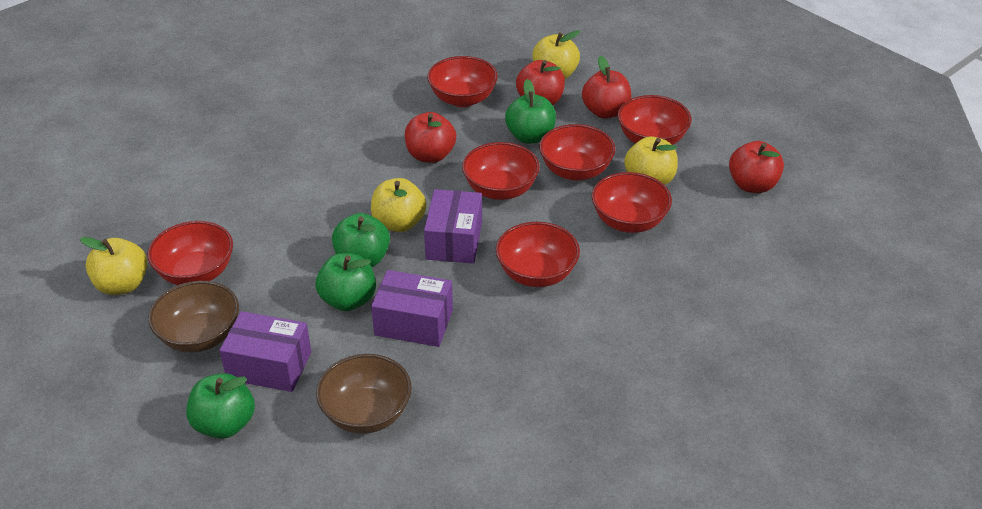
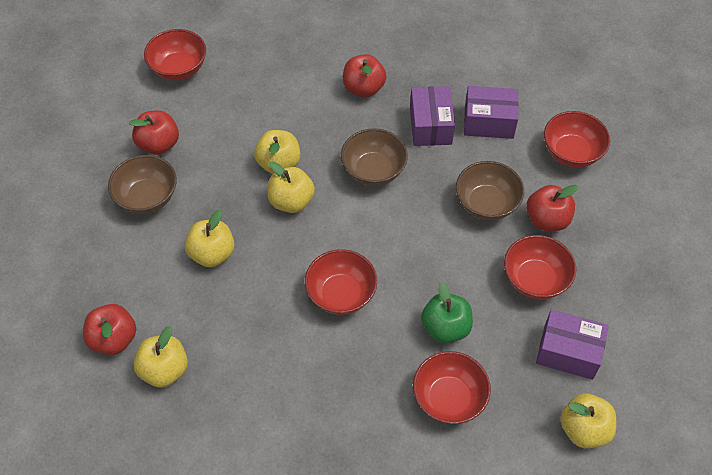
brown bowl: 2 -> 3
green apple: 4 -> 1
red bowl: 7 -> 5
yellow apple: 4 -> 5

